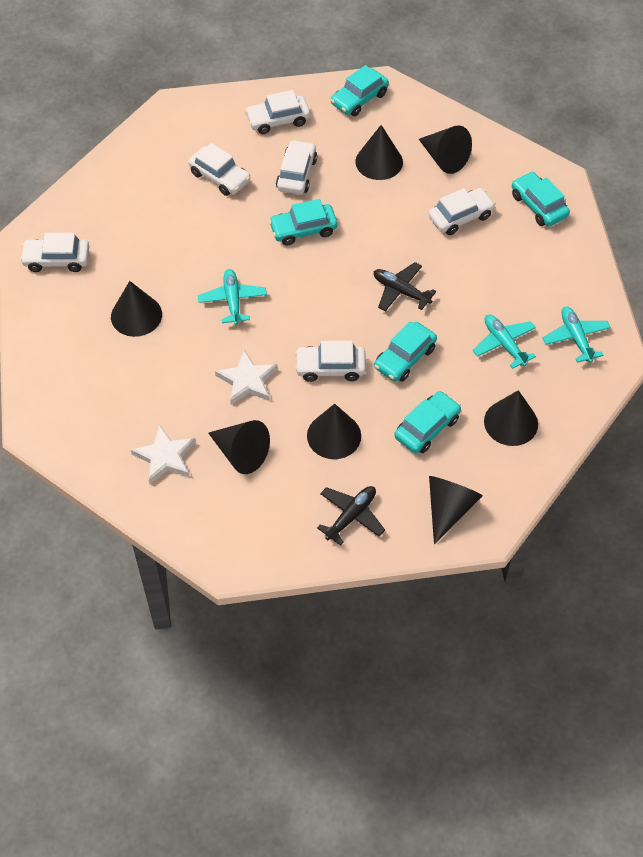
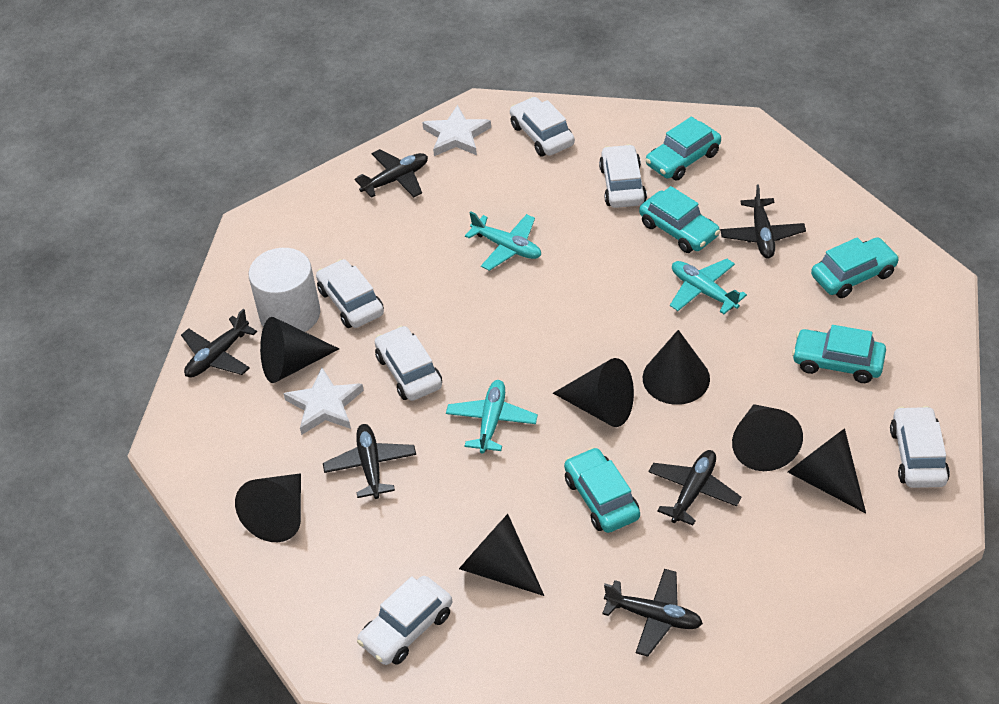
black plane: 2 -> 6
white cylinder: 0 -> 1

